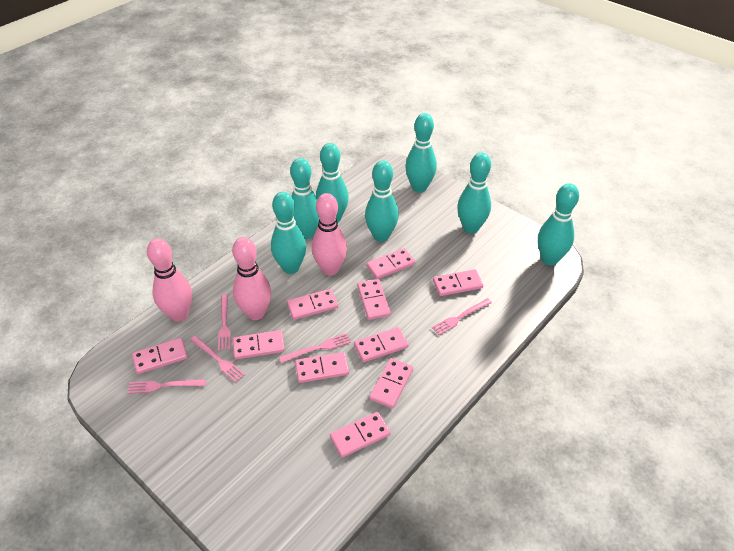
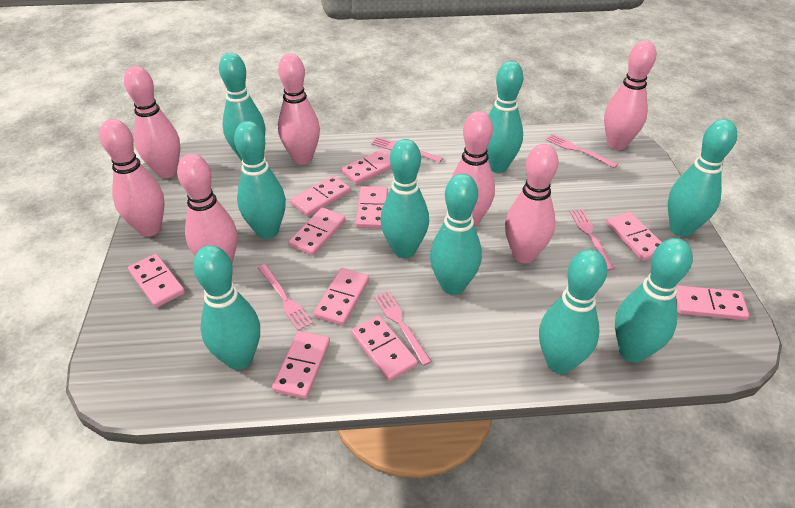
pink bowling pin: 3 -> 7
turquoise bowling pin: 7 -> 9

